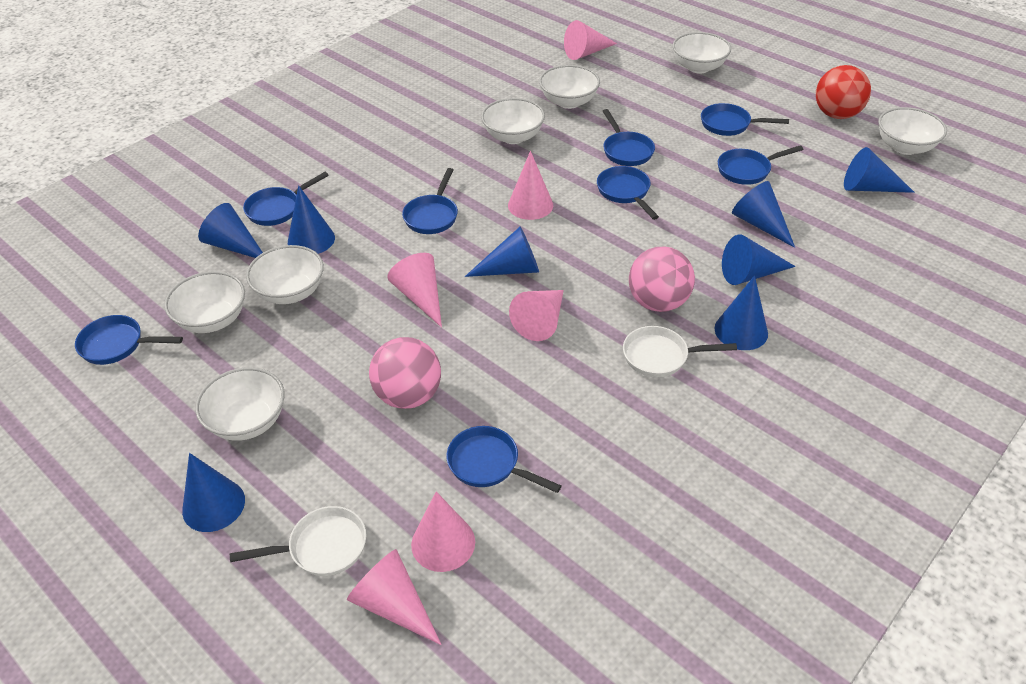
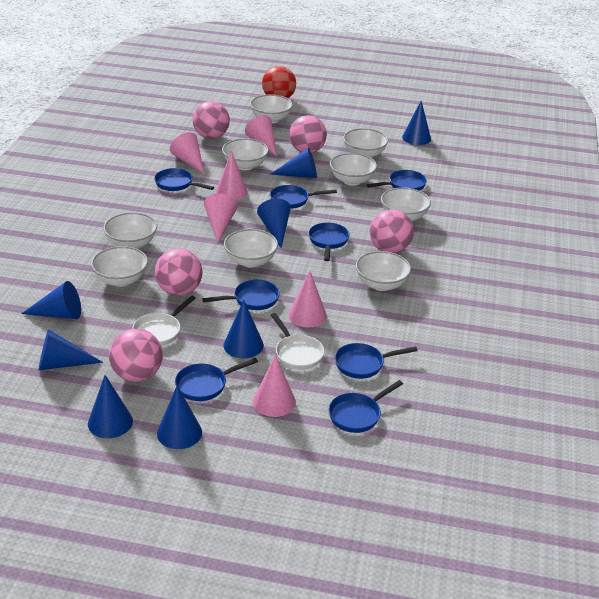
pink ball: 2 -> 5
white bowl: 7 -> 9

